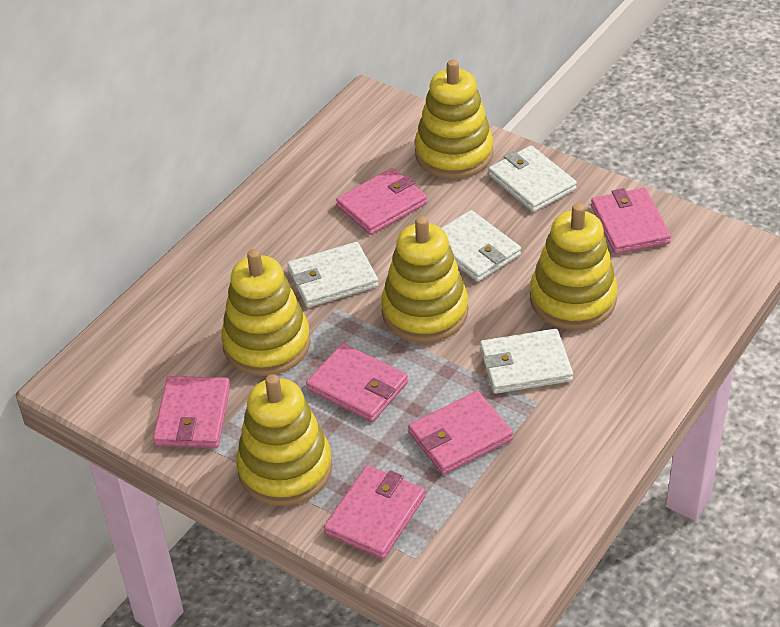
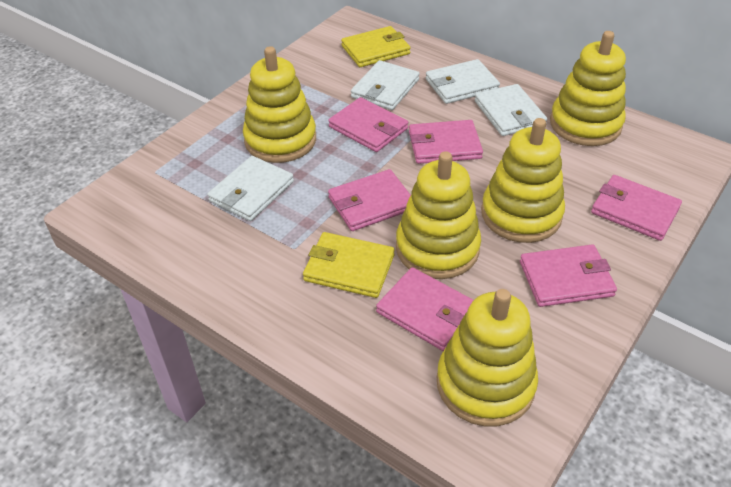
yellow wallet: 0 -> 2

